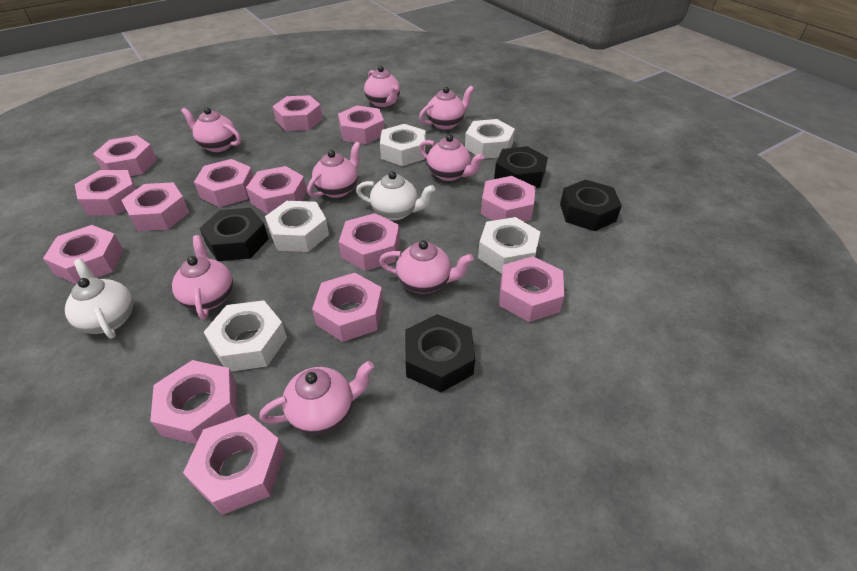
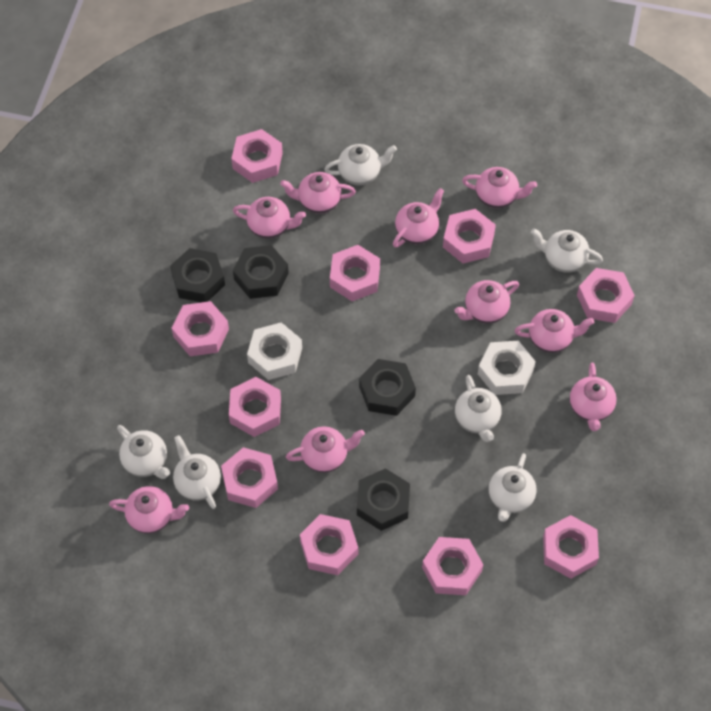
pink nut: 14 -> 10
pink teapot: 8 -> 9
white nut: 5 -> 2
white teapot: 2 -> 6

